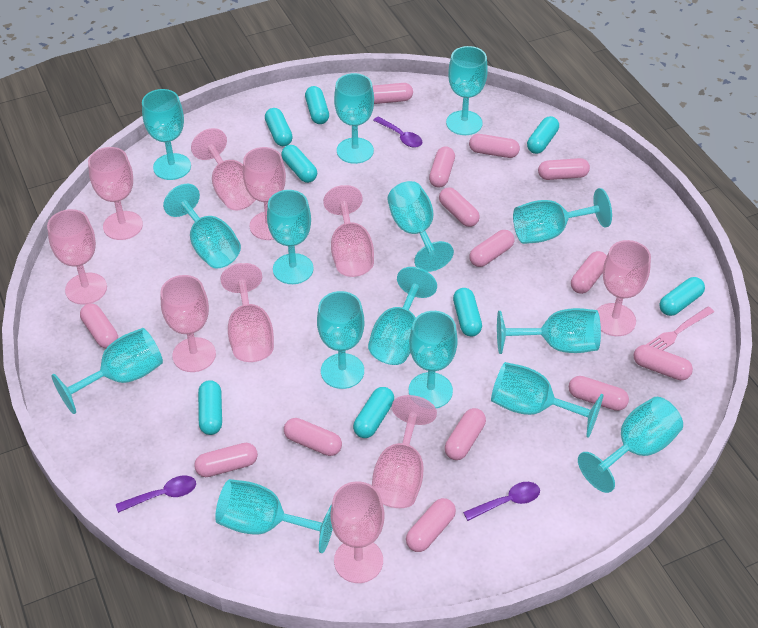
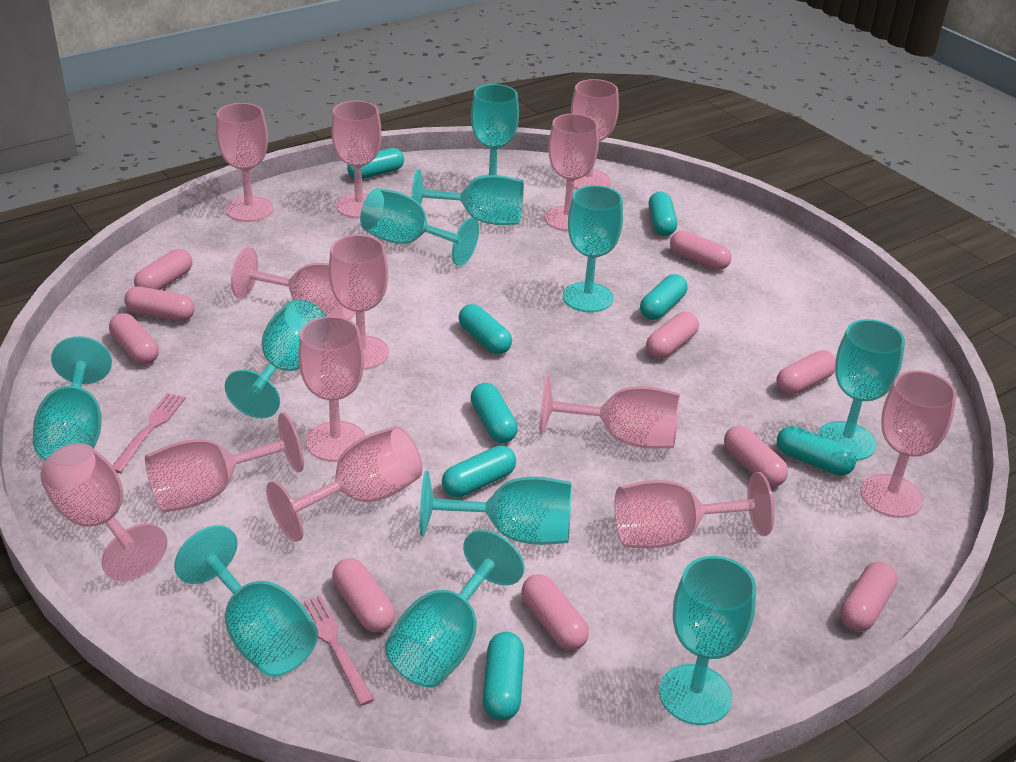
pink capsule: 14 -> 10
pink fork: 1 -> 2
pink goblet: 10 -> 13
purple spoon: 3 -> 0
turquoise goblet: 15 -> 11

